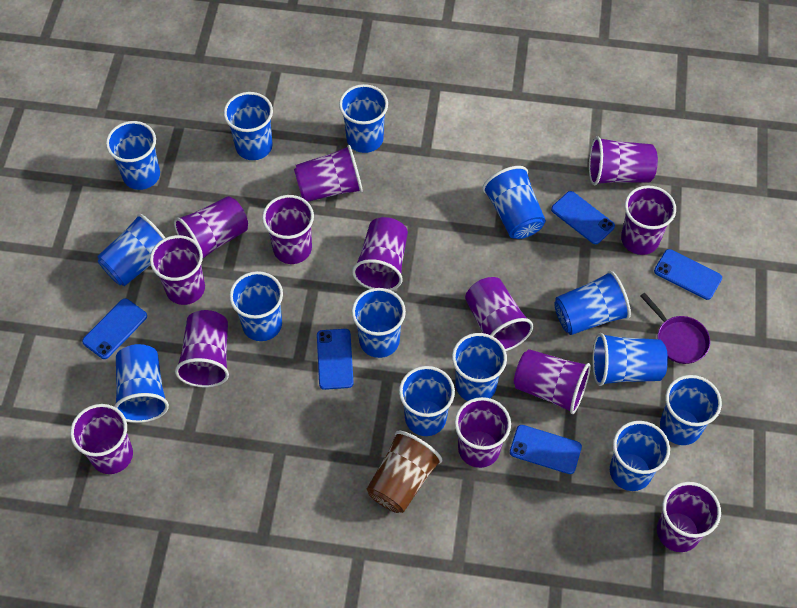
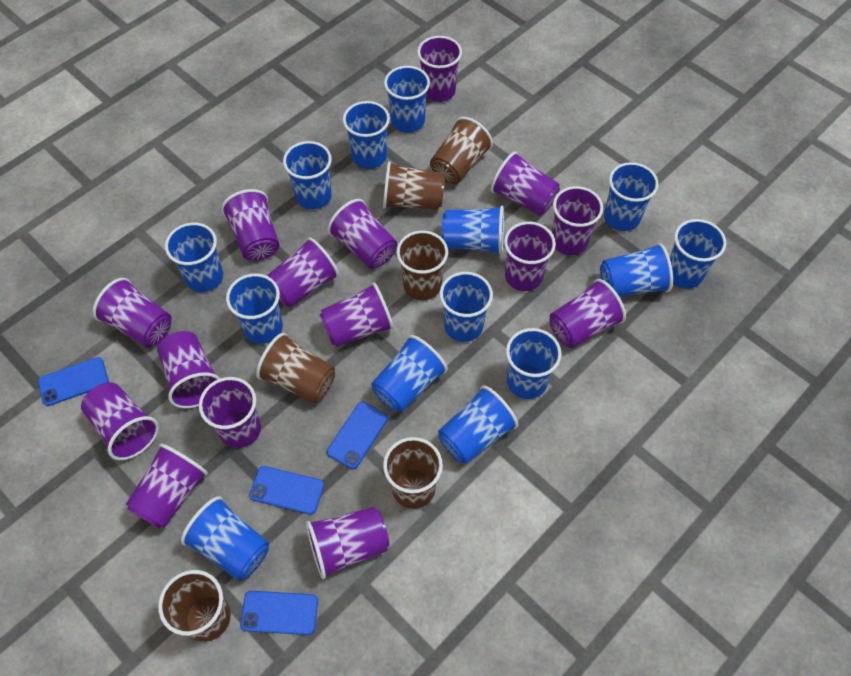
blue phone: 5 -> 4
brown cup: 1 -> 6
purple cup: 13 -> 15
purple pan: 1 -> 0

